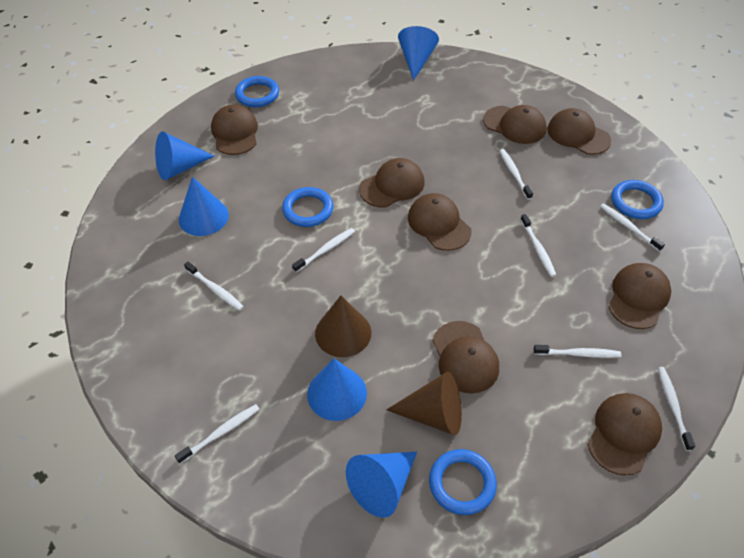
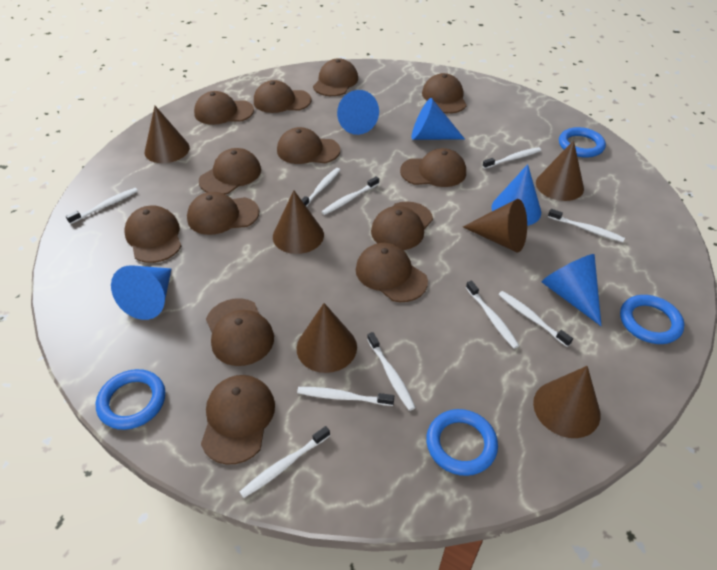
brown cap: 8 -> 13
brown cone: 2 -> 6
white toothbrush: 8 -> 10

